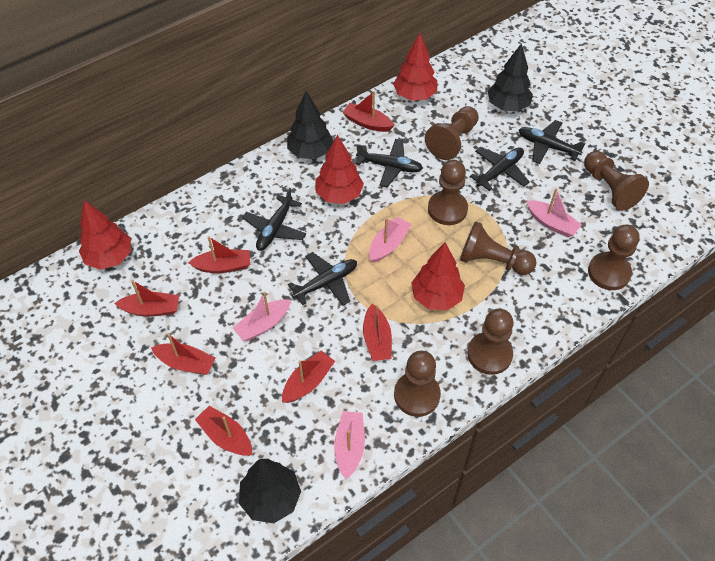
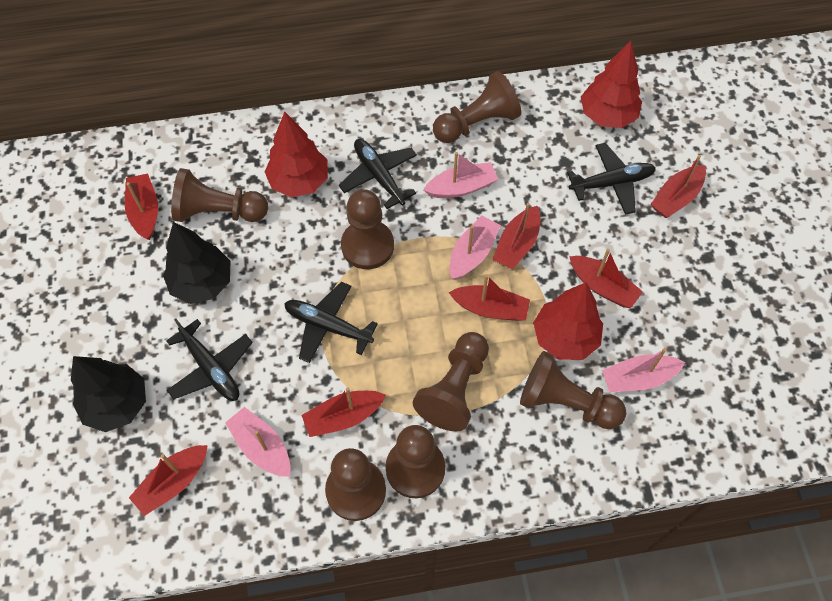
black plane: 5 -> 4
black tree: 3 -> 2
red tree: 4 -> 3

